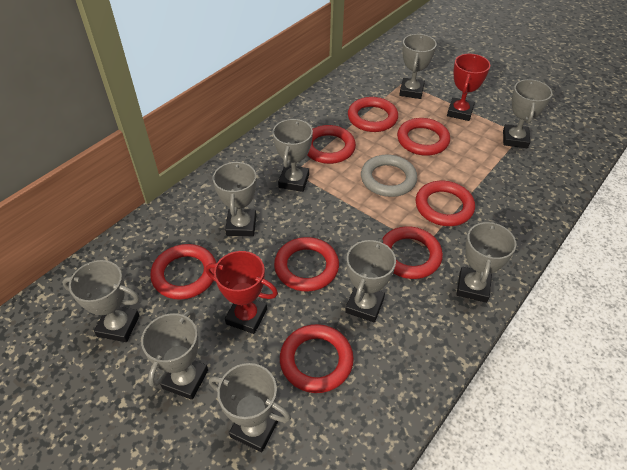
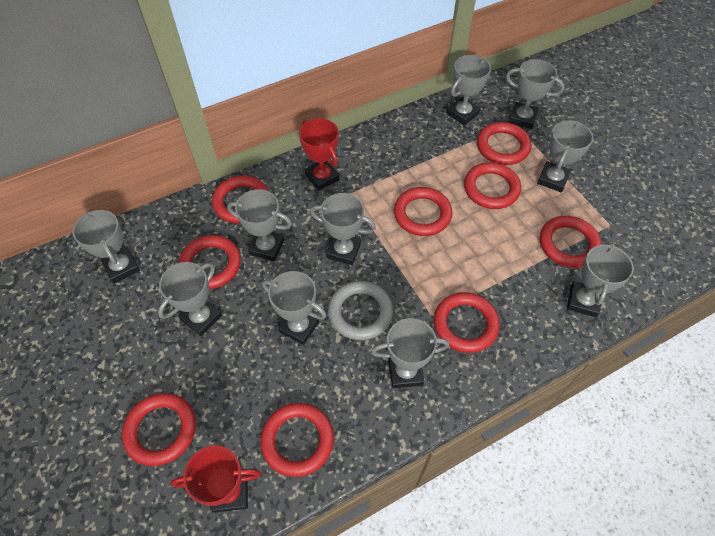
grey trophy: 9 -> 10
red ring: 8 -> 9

